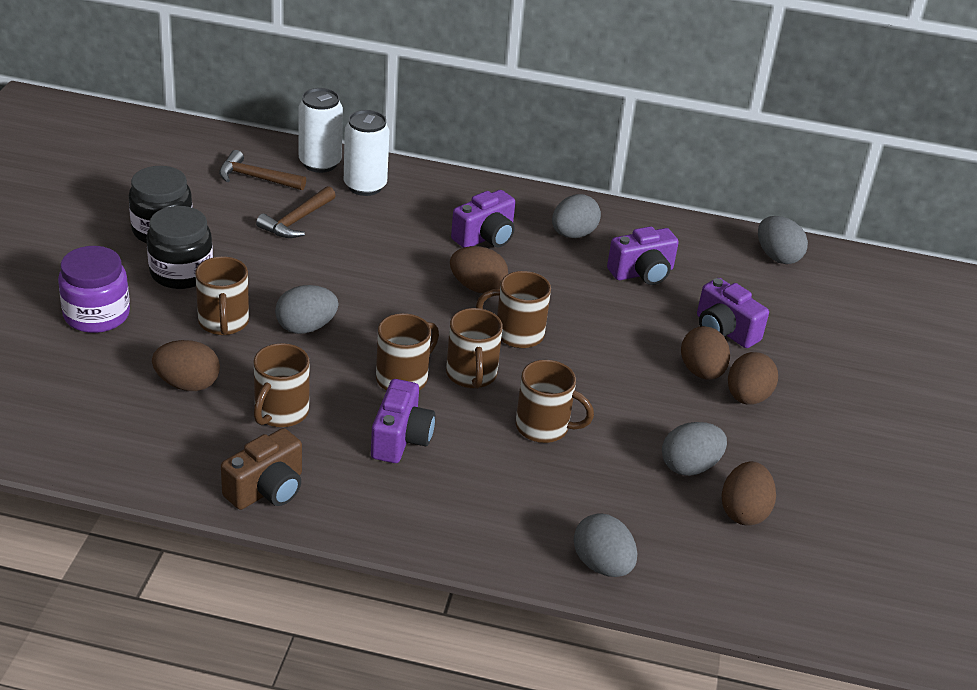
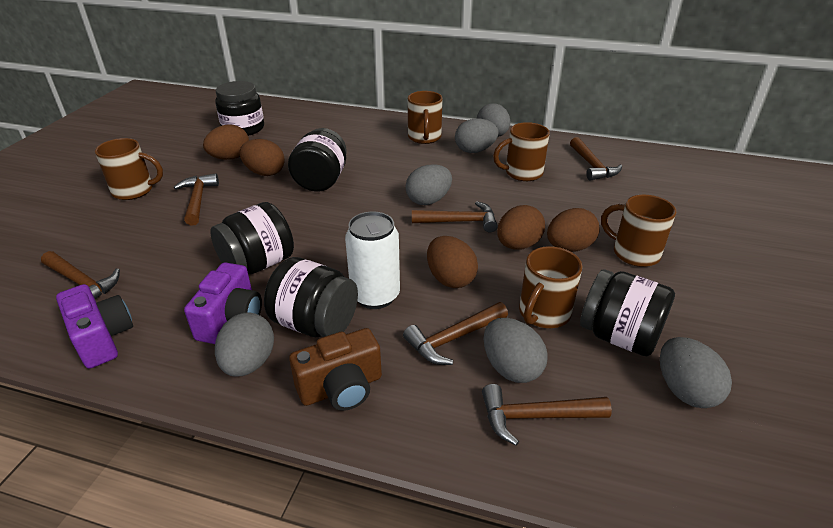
black jar: 2 -> 5
brown hammer: 2 -> 6
brown mug: 6 -> 5
grey egg: 5 -> 6
purple camera: 4 -> 2
purple jar: 1 -> 0
white can: 2 -> 1

